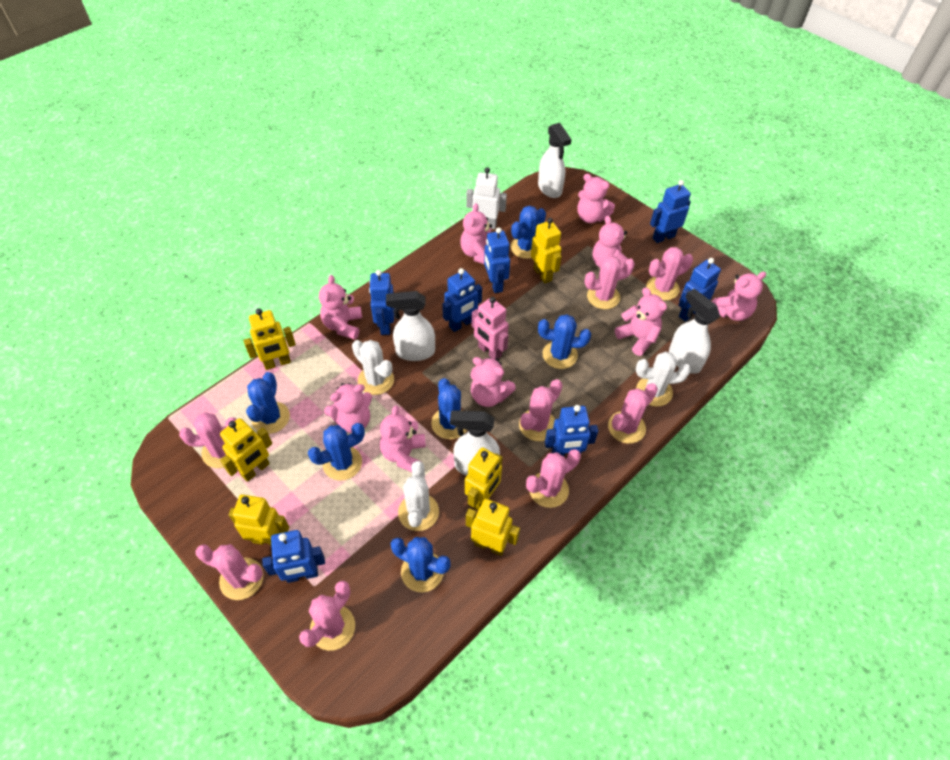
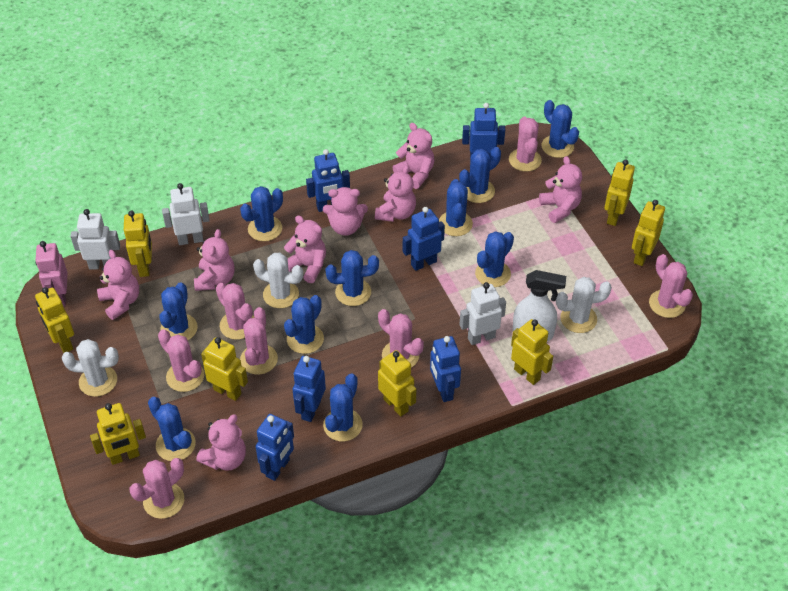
blue cactus: 6 -> 10
blue robot: 7 -> 6
pink cactus: 8 -> 7
pink teddy bear: 9 -> 8
white robot: 1 -> 3
white spray bottle: 4 -> 1
yellow robot: 6 -> 8

